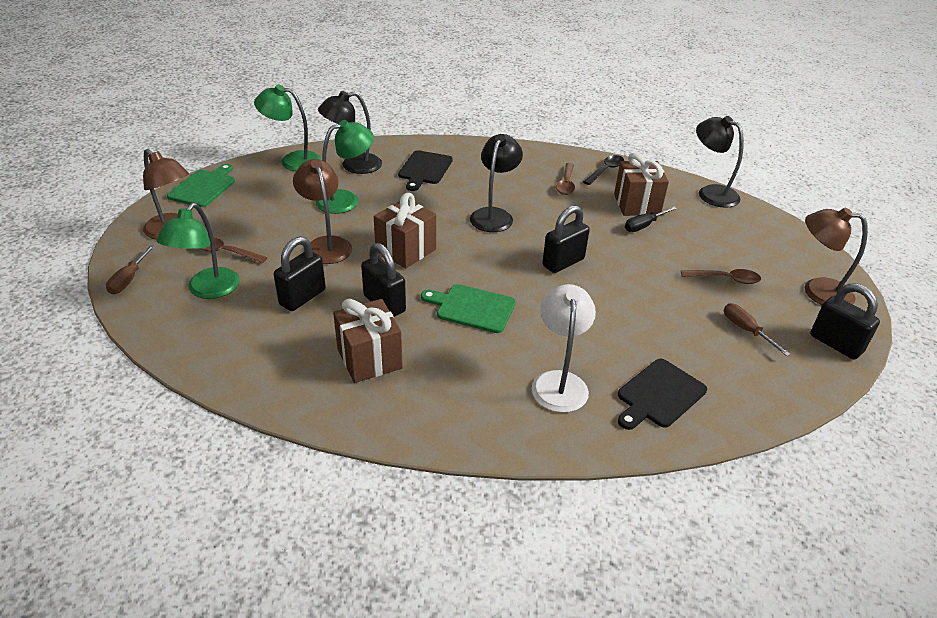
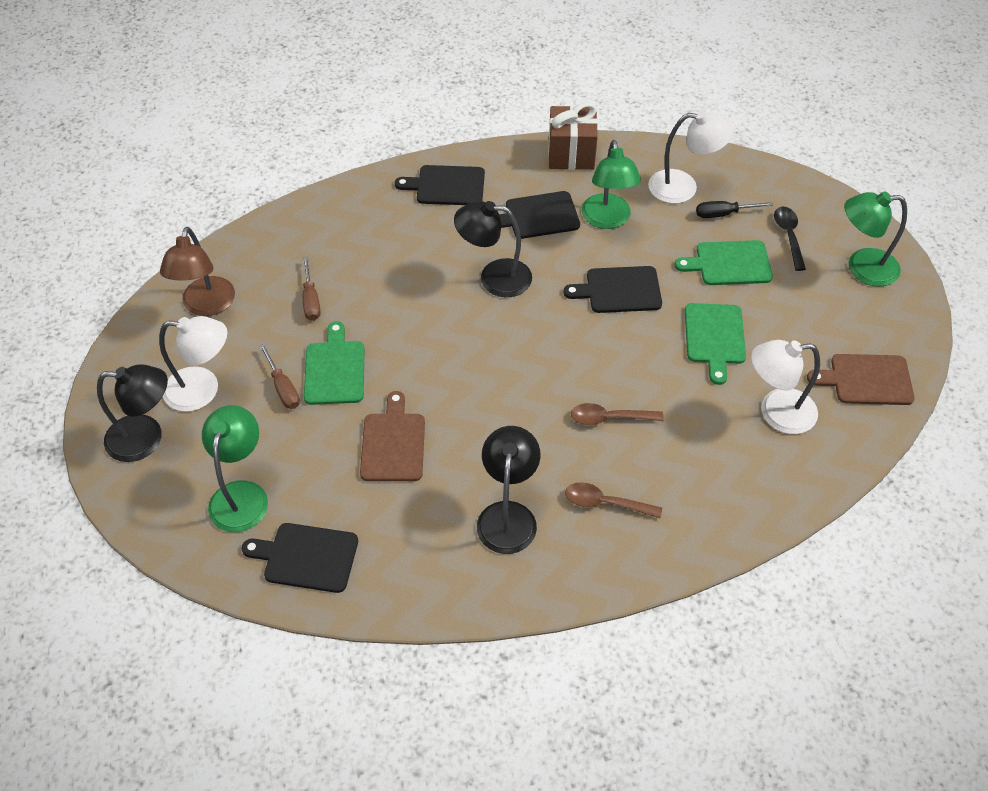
black cutting board: 2 -> 4
black padlock: 4 -> 0
brown cutting board: 0 -> 2
brown gift: 3 -> 1
brown lamp: 3 -> 1
brown spoon: 3 -> 2
green cutting board: 2 -> 3
white lamp: 1 -> 3

